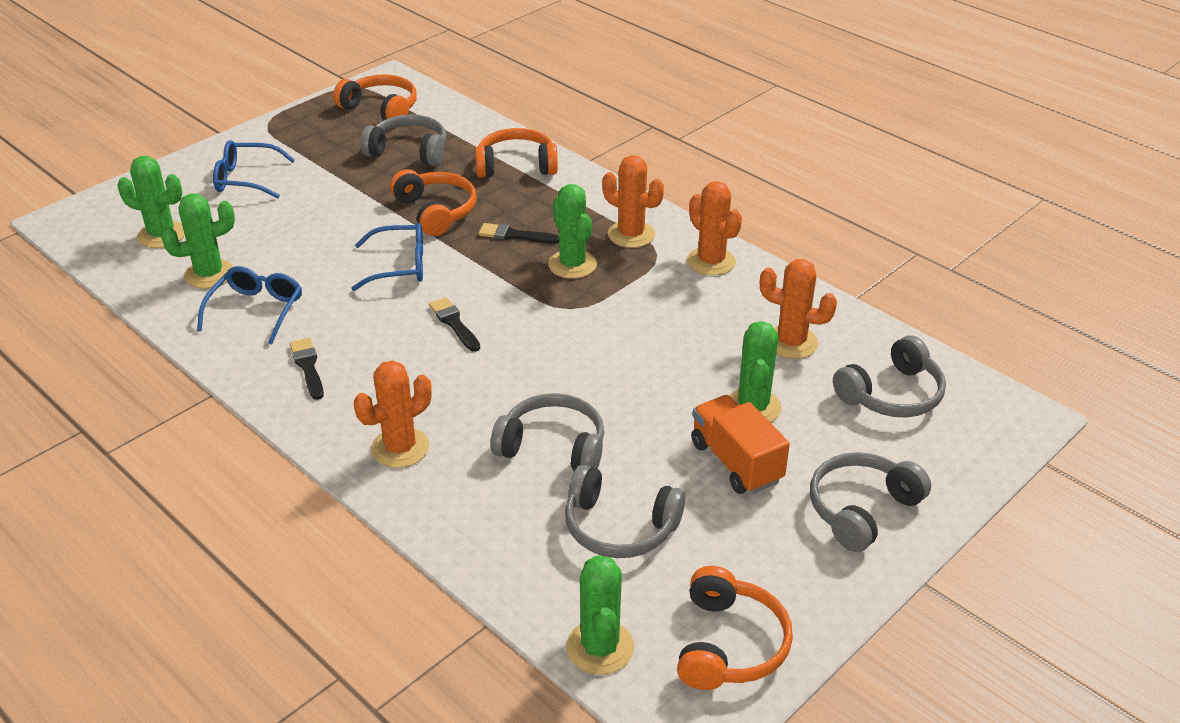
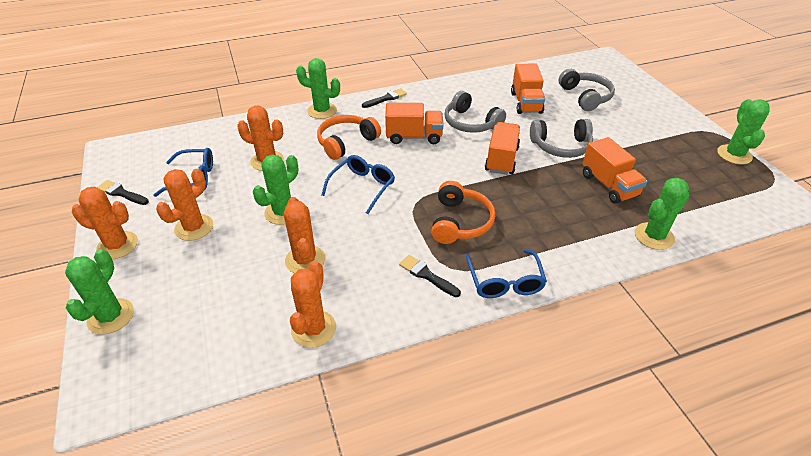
grey headphones: 5 -> 3
orange cactus: 4 -> 5
orange headphones: 4 -> 2
orange truck: 1 -> 4

